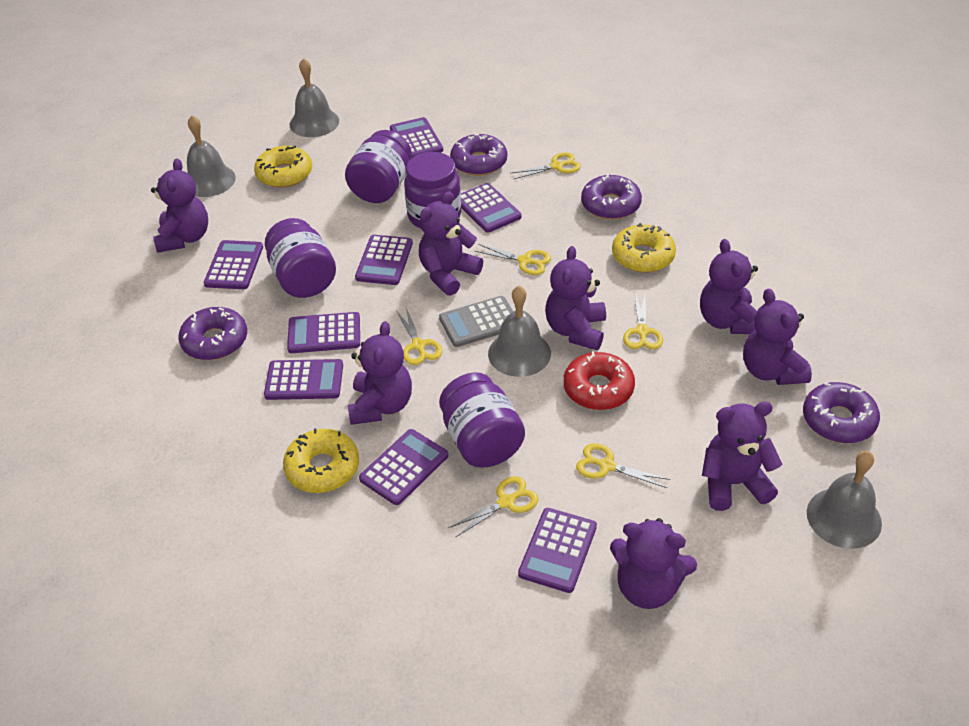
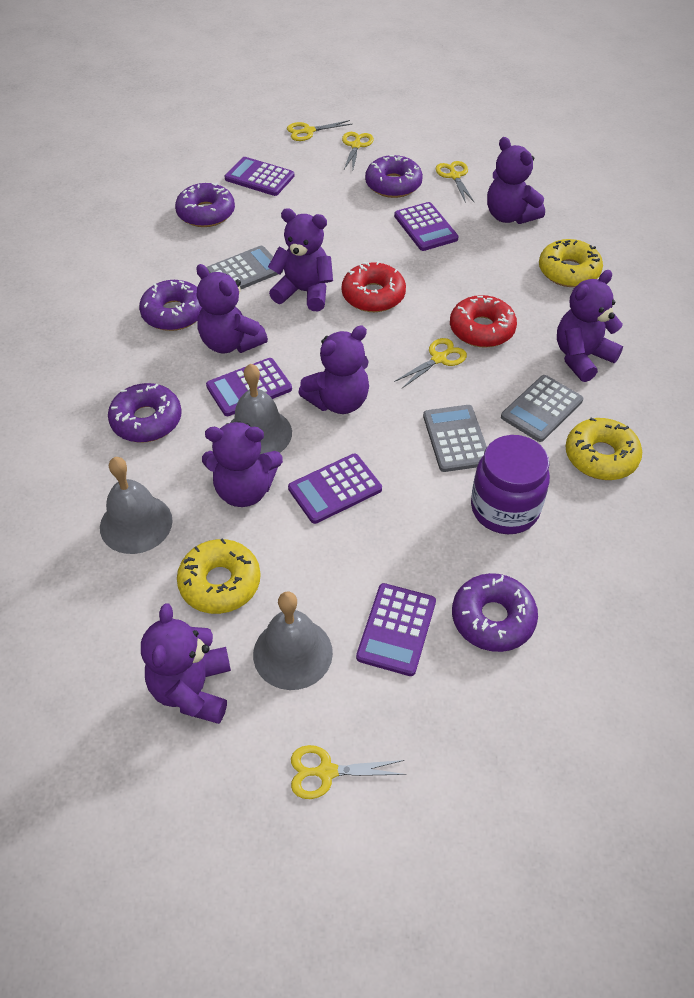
grey bell: 4 -> 3
grey calculator: 1 -> 3
purple calculator: 8 -> 5
purple donut: 4 -> 5
purple jar: 4 -> 1
purple teddy bear: 8 -> 7
red donut: 1 -> 2
yellow scissors: 6 -> 5

